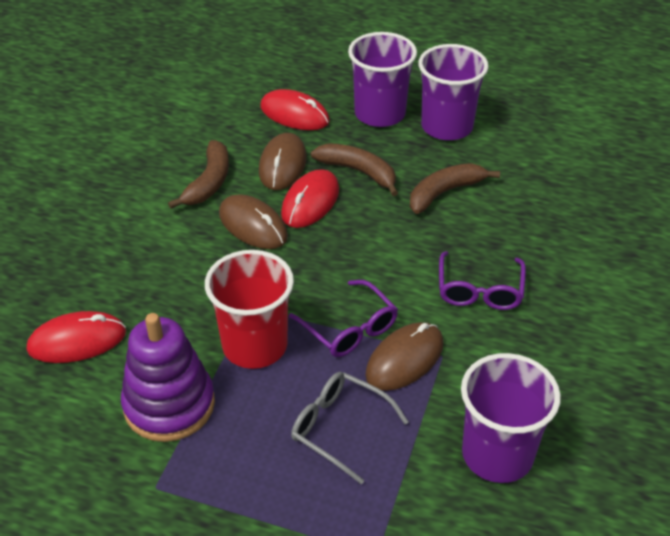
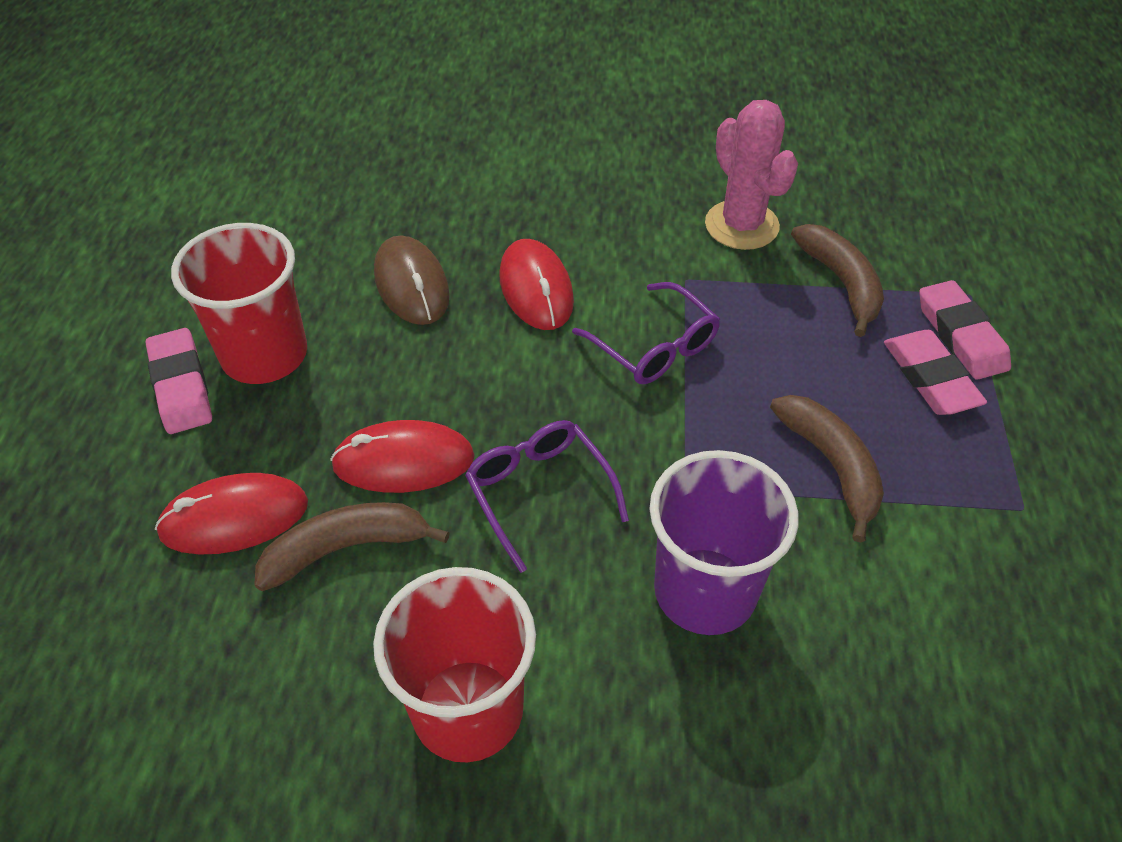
brown mouse: 3 -> 1
grey glasses: 1 -> 0
pink cactus: 0 -> 1
pink eraser: 0 -> 3
purple cup: 3 -> 1
purple stacking toy: 1 -> 0
red cup: 1 -> 2

